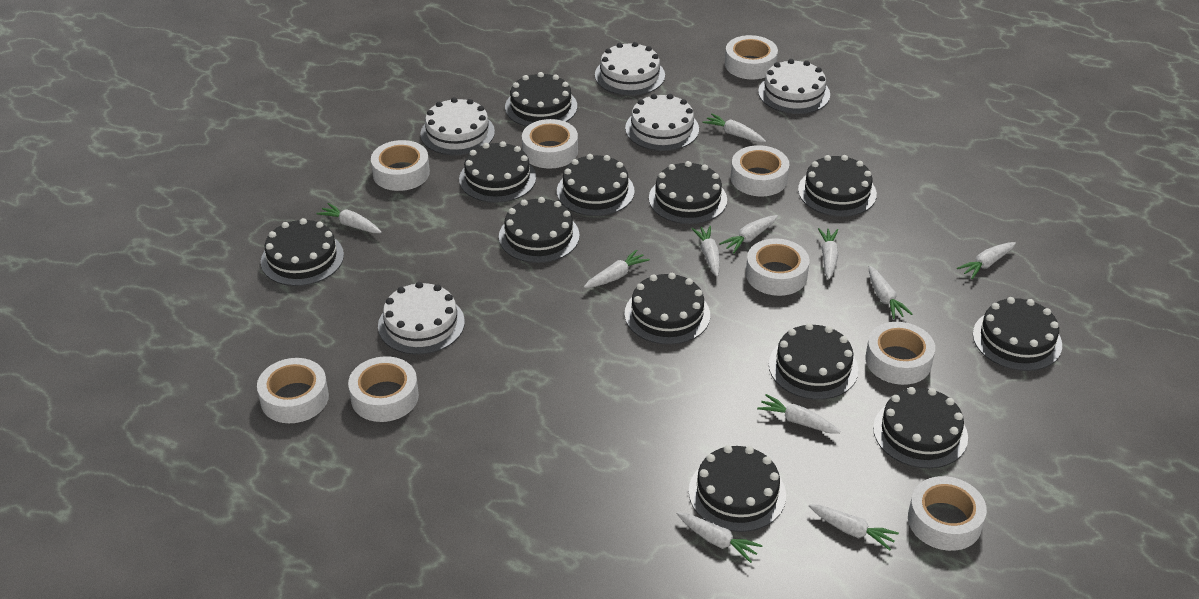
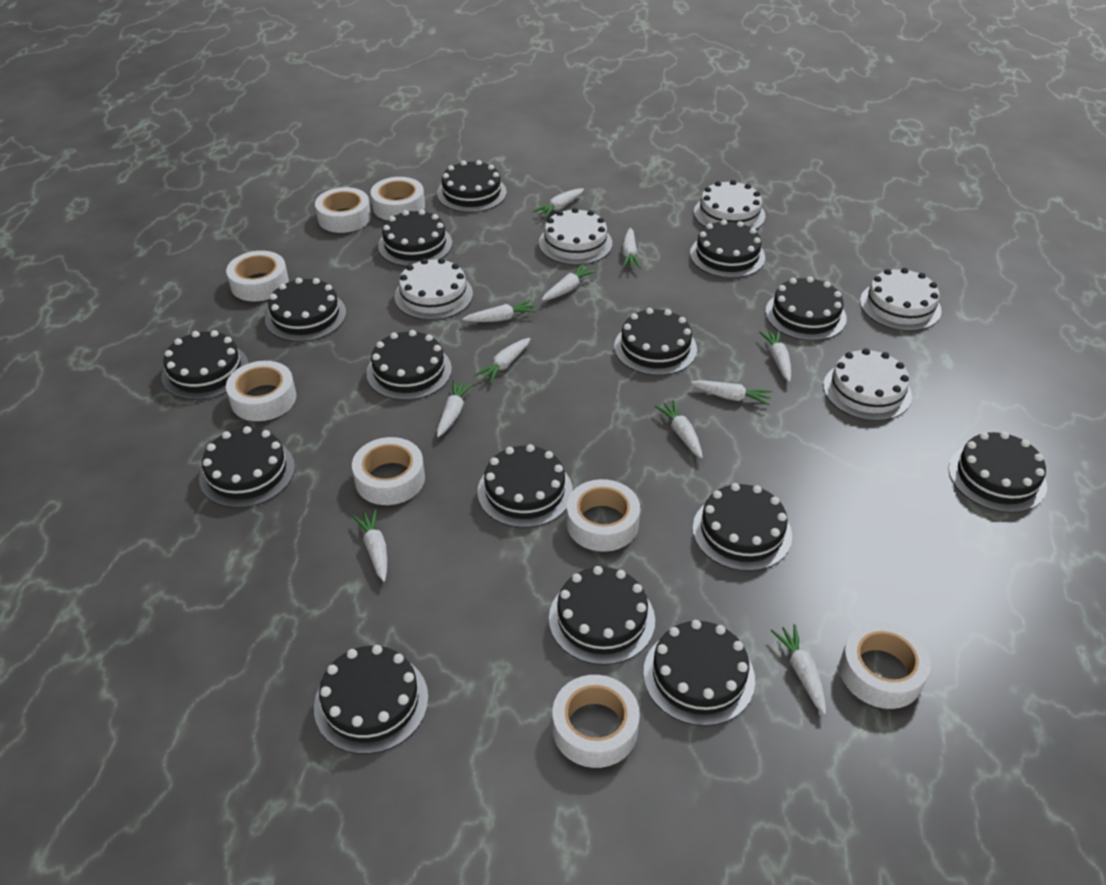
black cake: 12 -> 15
white tape: 9 -> 8

